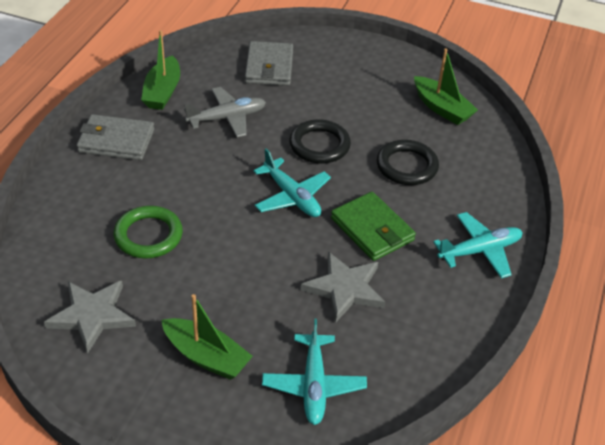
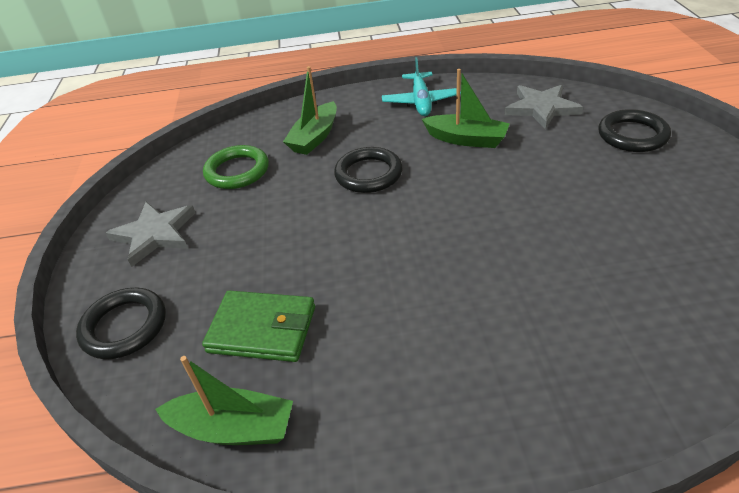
black ring: 2 -> 3
grey plane: 1 -> 0
grey wallet: 2 -> 0
turquoise plane: 3 -> 1

